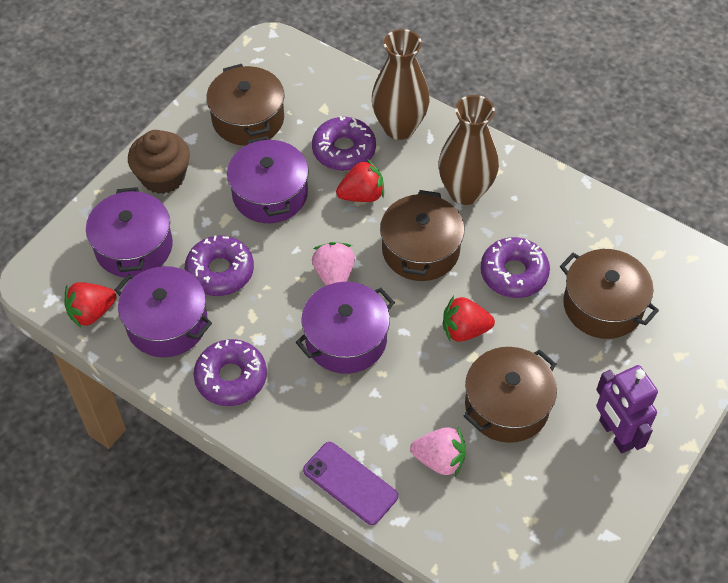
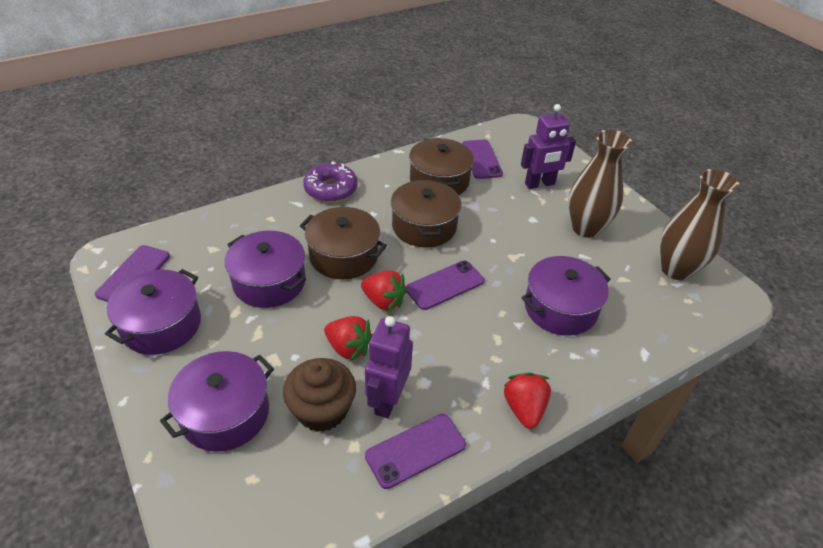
brown pot: 4 -> 3
pink strawberry: 2 -> 0
purple donut: 4 -> 1
purple phone: 1 -> 4
purple robot: 1 -> 2

